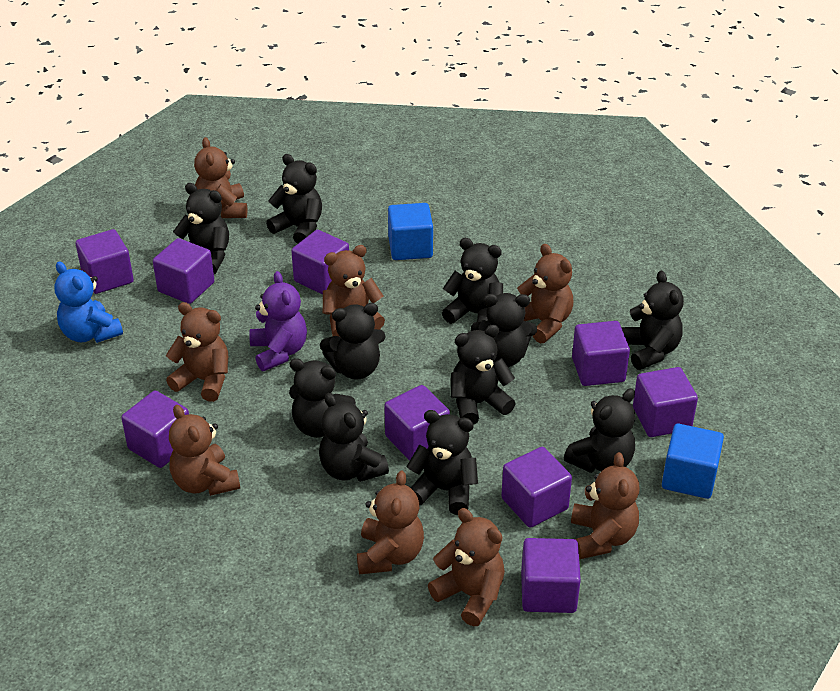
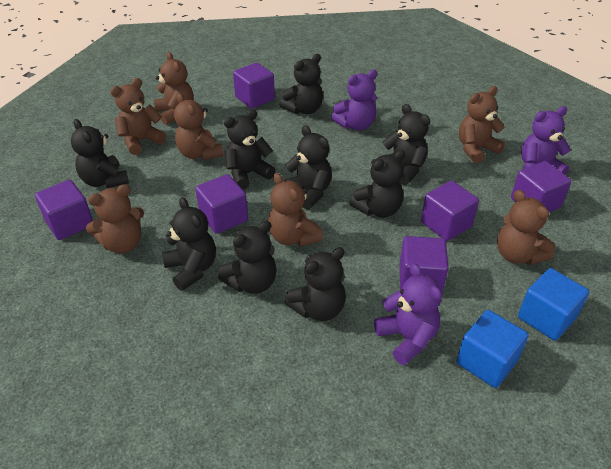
black teddy bear: 11 -> 9
blue teddy bear: 1 -> 0
brown teddy bear: 8 -> 7
purple cube: 9 -> 6
purple teddy bear: 1 -> 3

